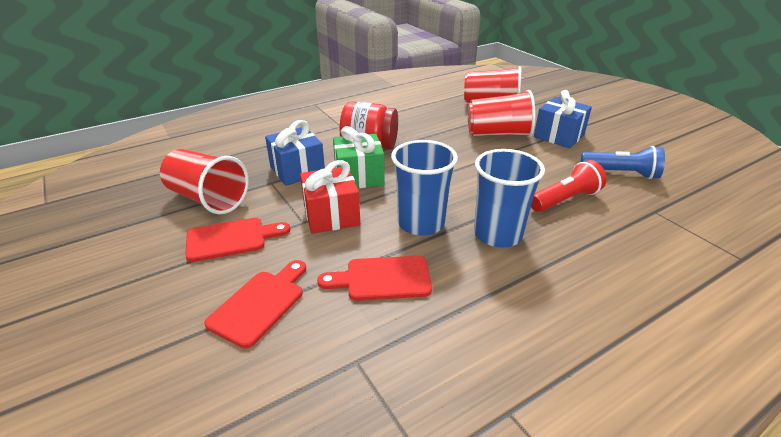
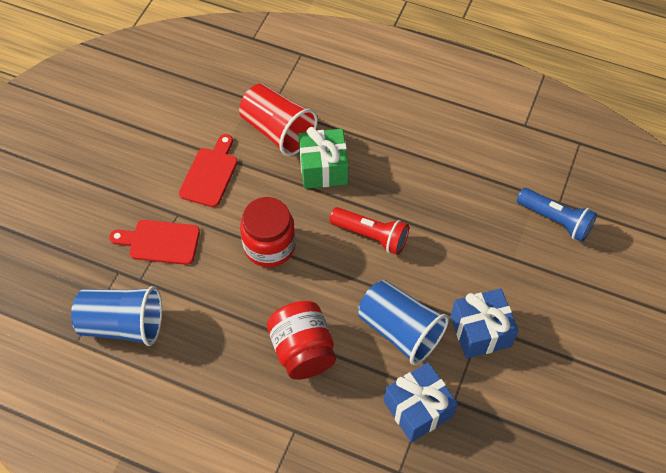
red cup: 3 -> 1
red cutting board: 3 -> 2
red gift: 1 -> 0
red jar: 1 -> 2

